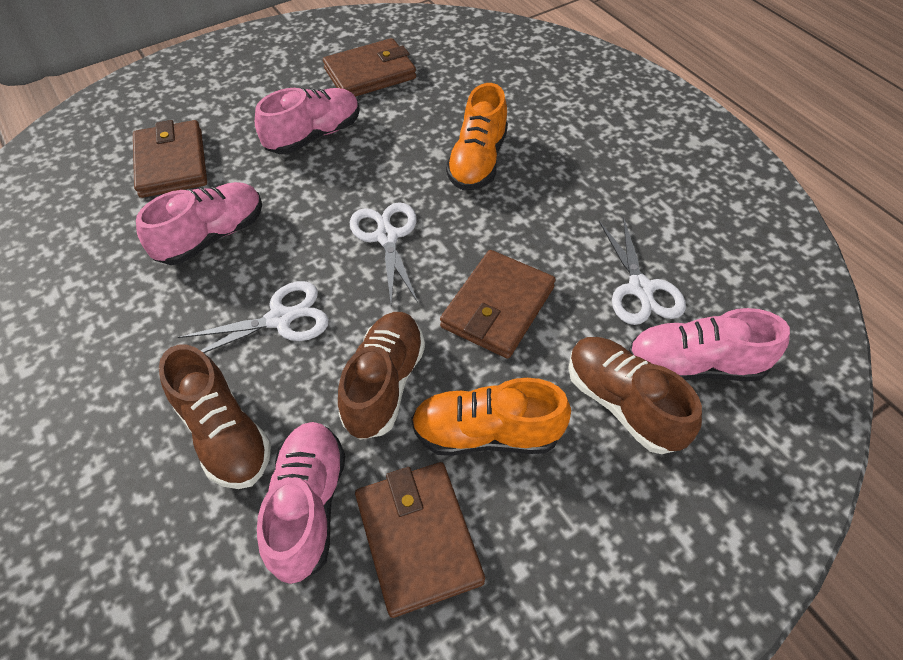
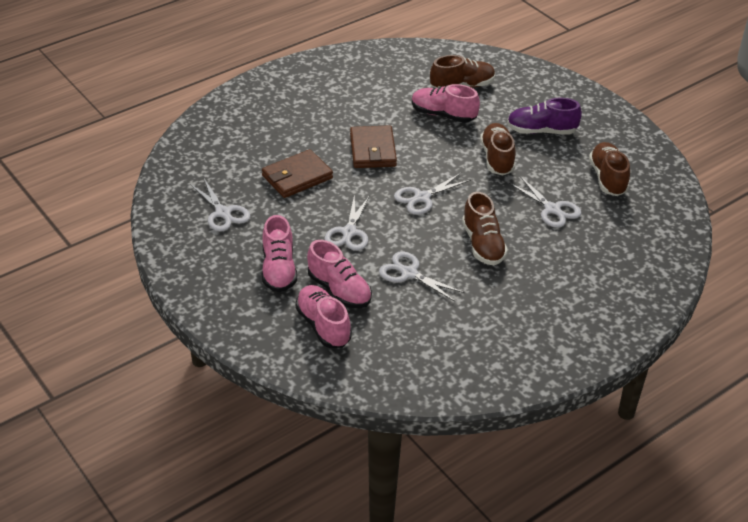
brown shoe: 3 -> 4
brown wallet: 4 -> 2
orange shoe: 2 -> 0
purple shoe: 0 -> 1
white scissors: 3 -> 5

